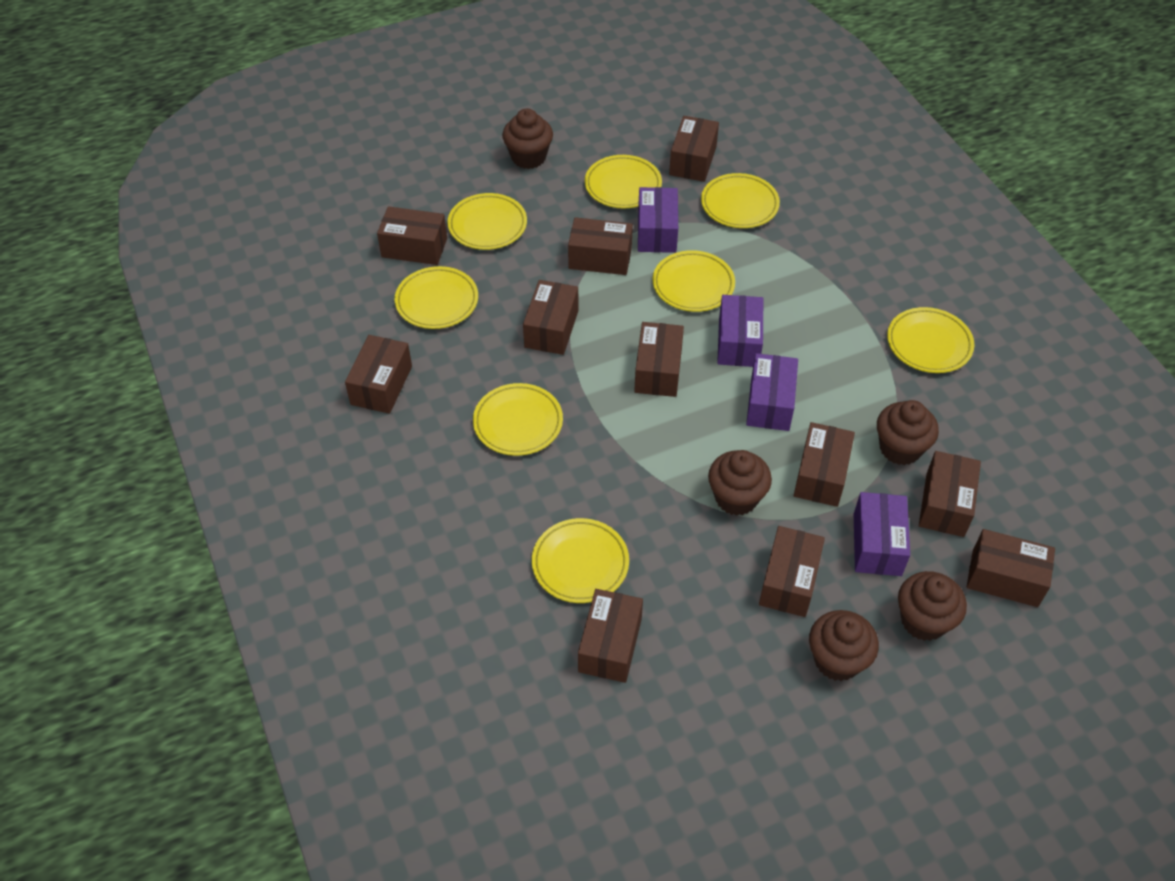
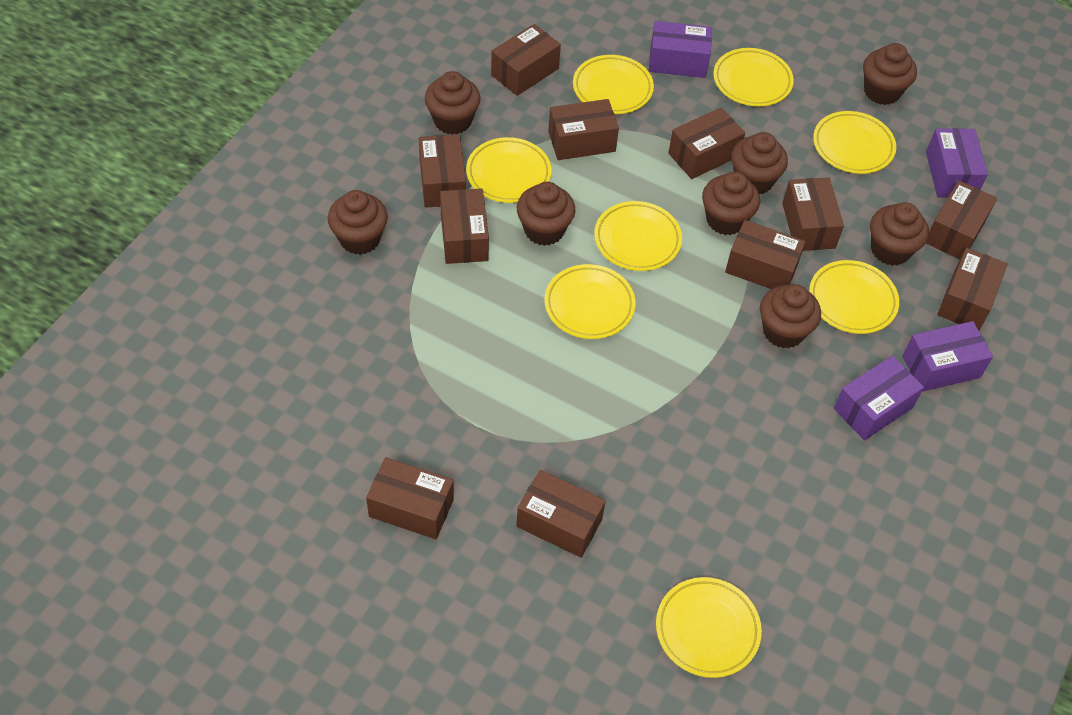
brown cupcake: 5 -> 8

